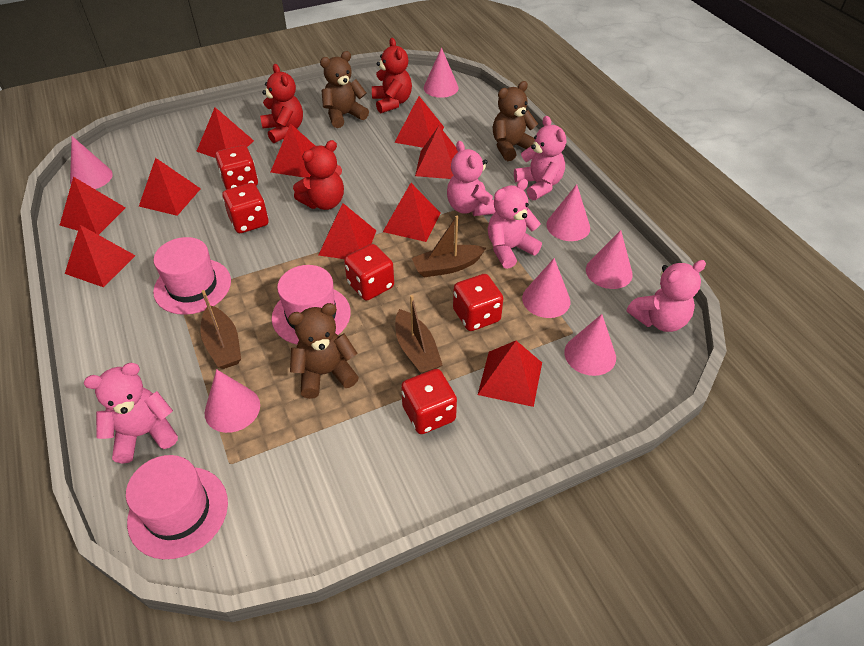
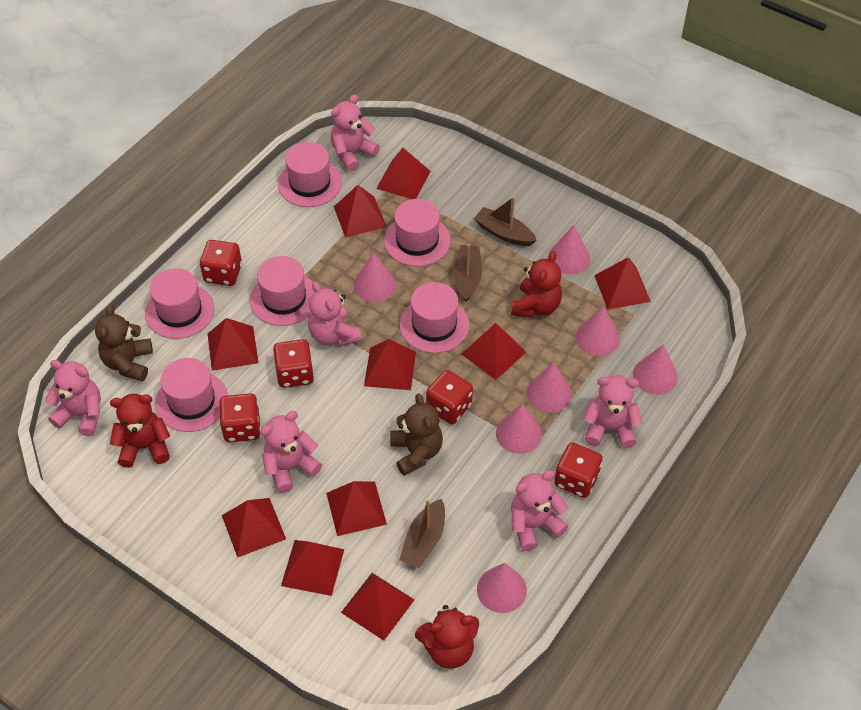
brown teddy bear: 3 -> 2
pink hat: 3 -> 6
pink teddy bear: 5 -> 6

